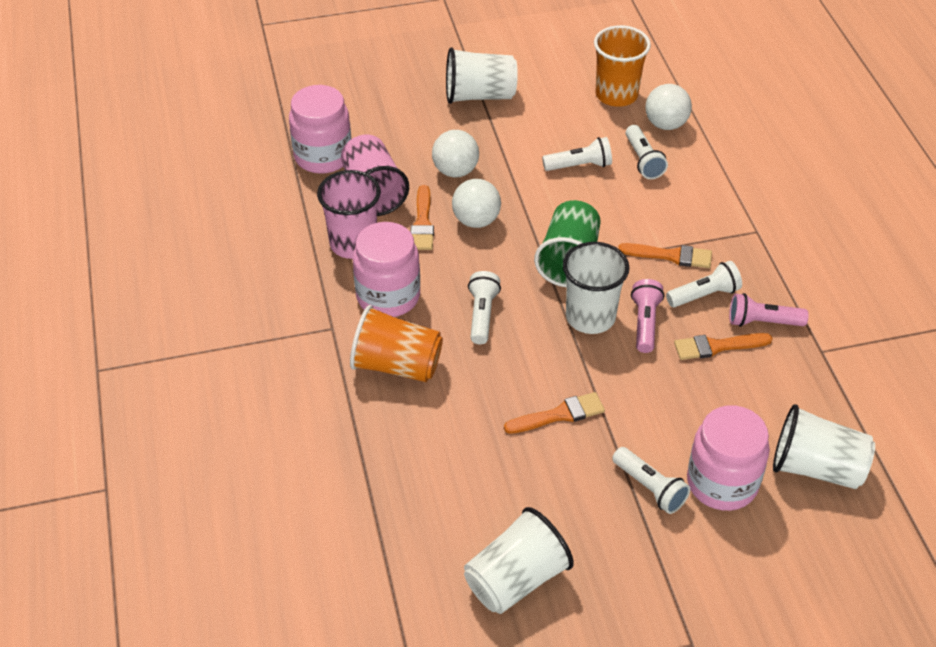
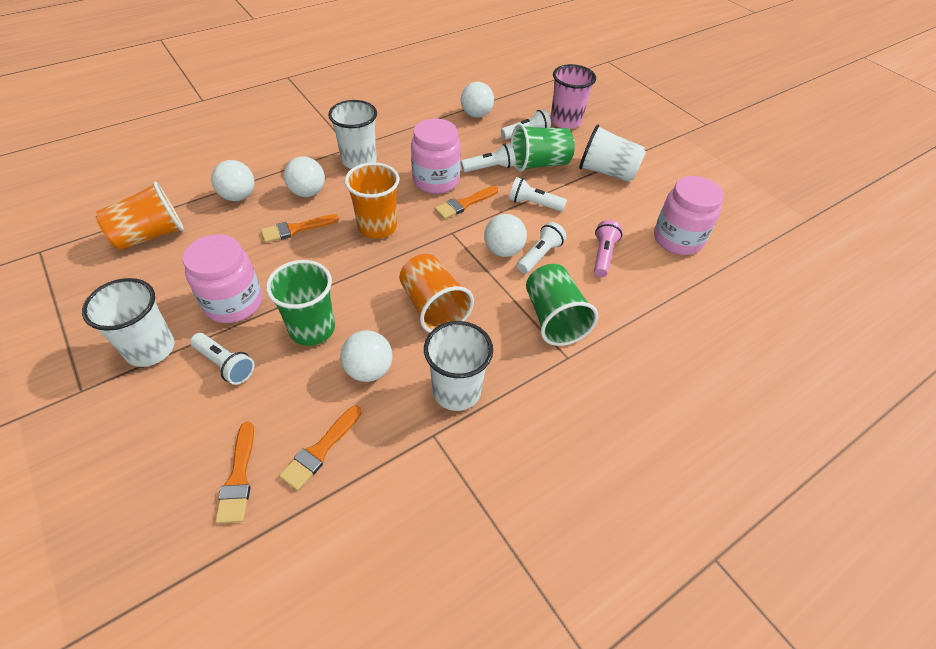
green cup: 1 -> 3
orange cup: 2 -> 3
pink cup: 2 -> 1
pink flashlight: 2 -> 1
white ball: 3 -> 5

